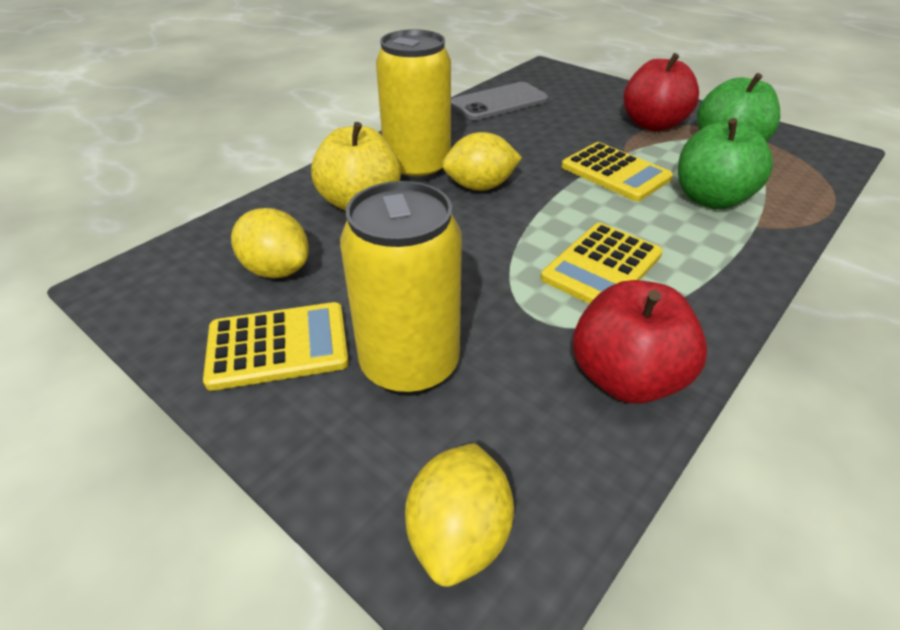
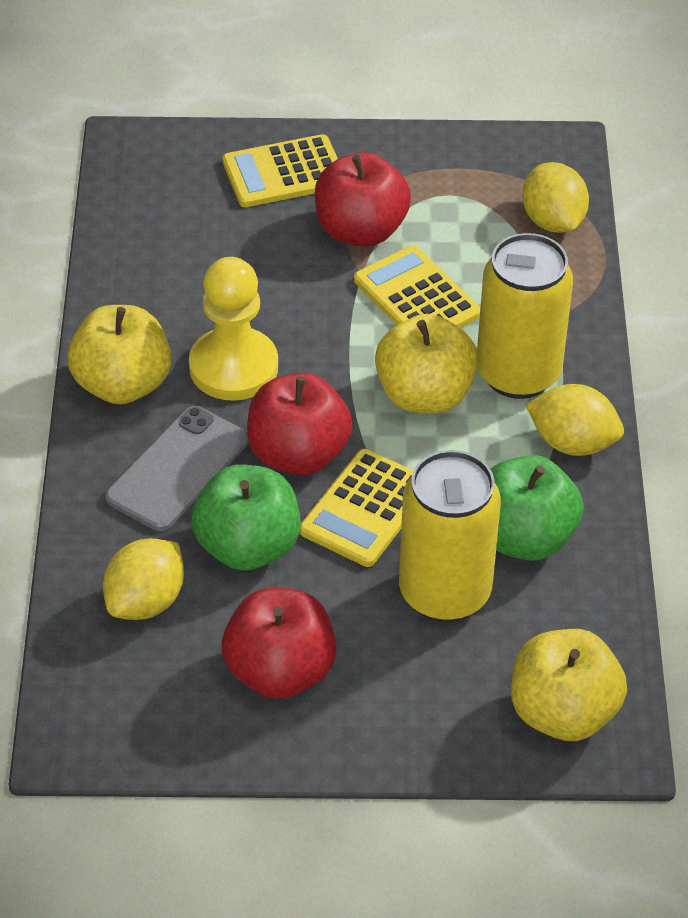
red apple: 2 -> 3
yellow apple: 1 -> 3
yellow pawn: 0 -> 1

